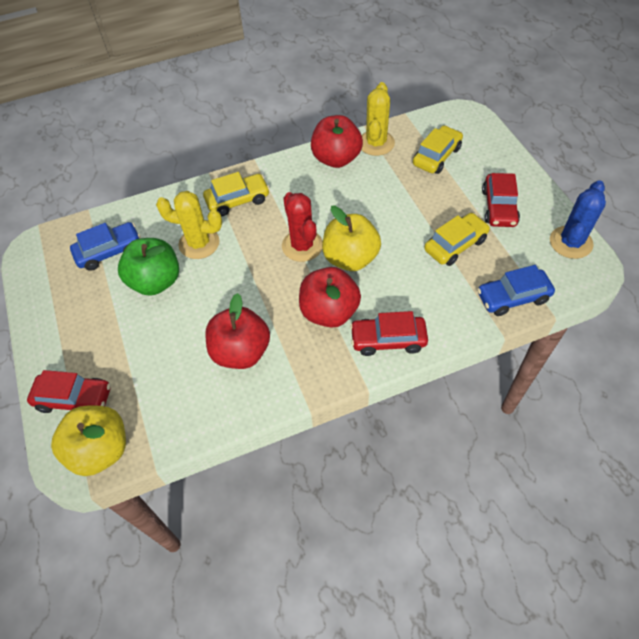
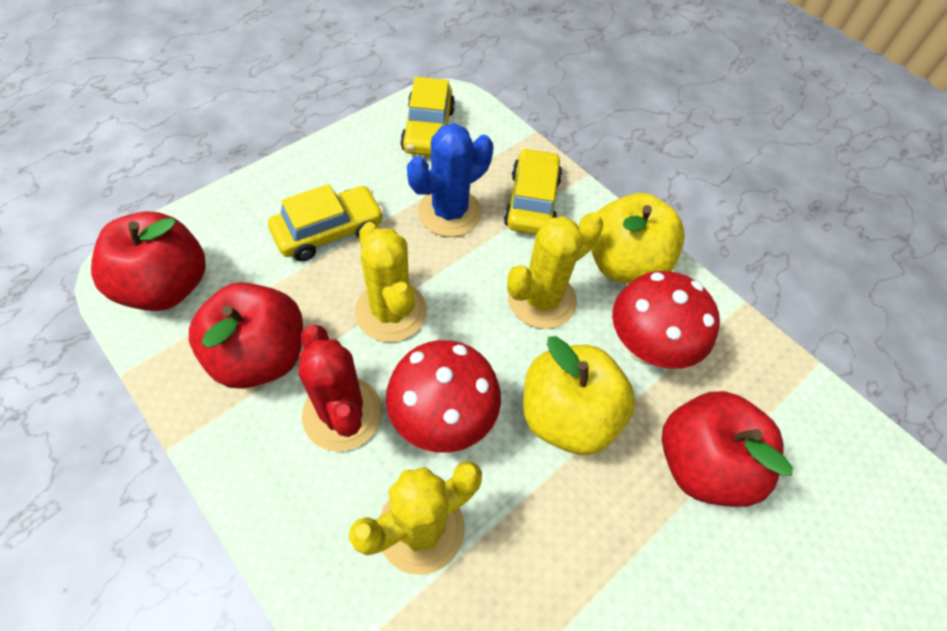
blue car: 2 -> 0
green apple: 1 -> 0
red car: 3 -> 0
red mushroom: 0 -> 2
yellow cactus: 2 -> 3

